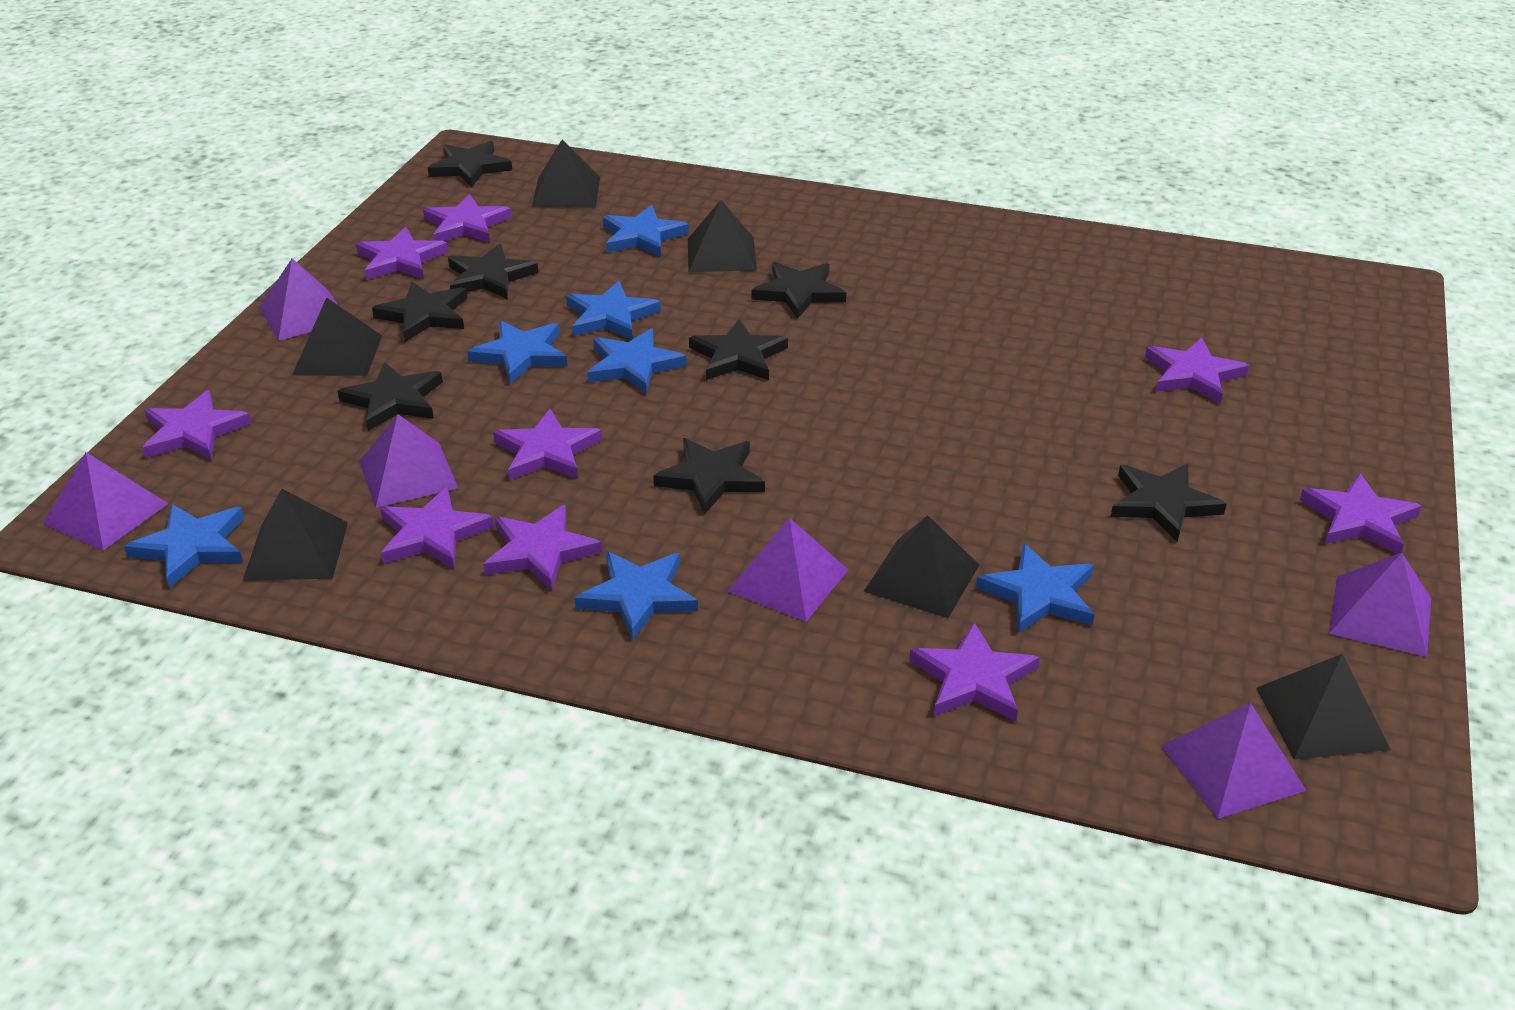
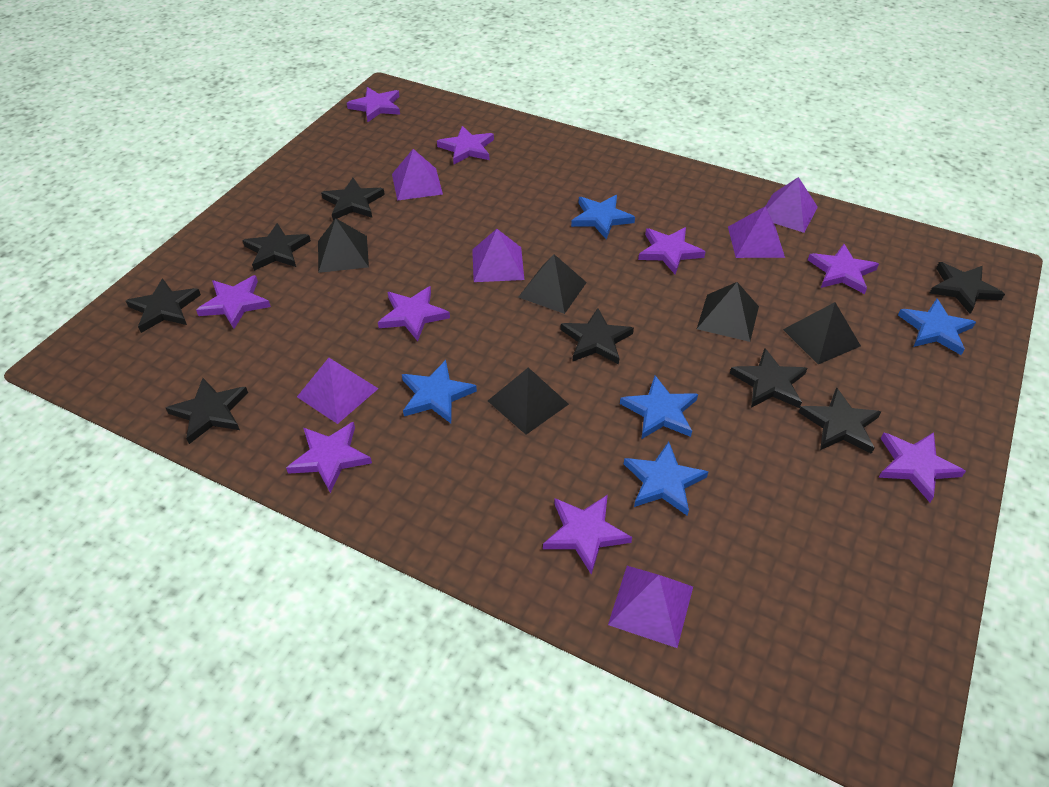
black pyramid: 6 -> 5
blue star: 7 -> 5

